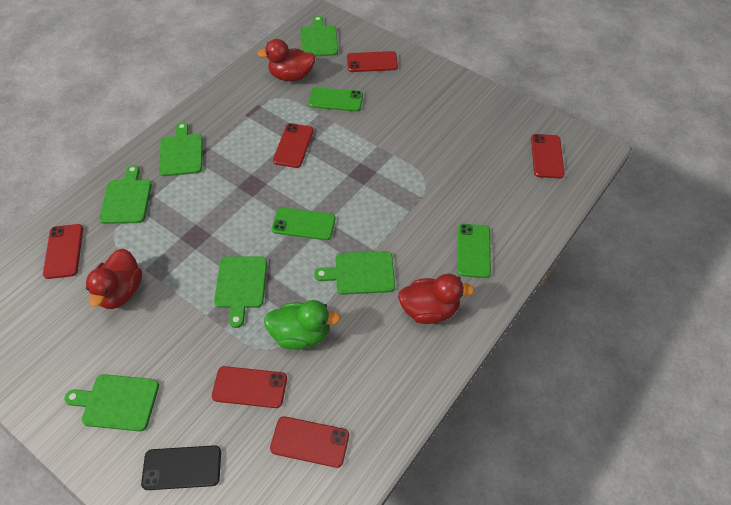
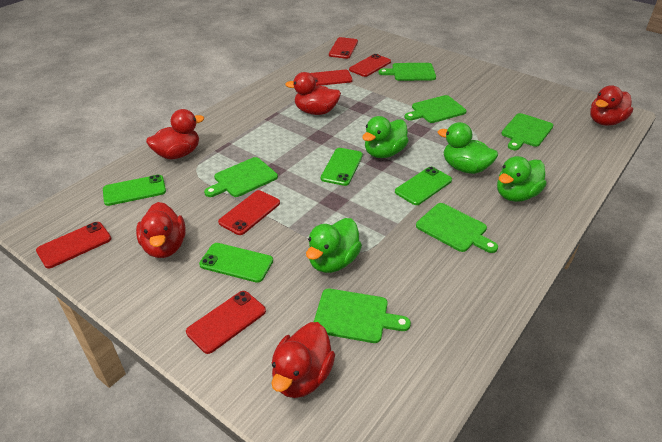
black phone: 1 -> 0
green duck: 1 -> 4
green phone: 3 -> 4
red duck: 3 -> 5

